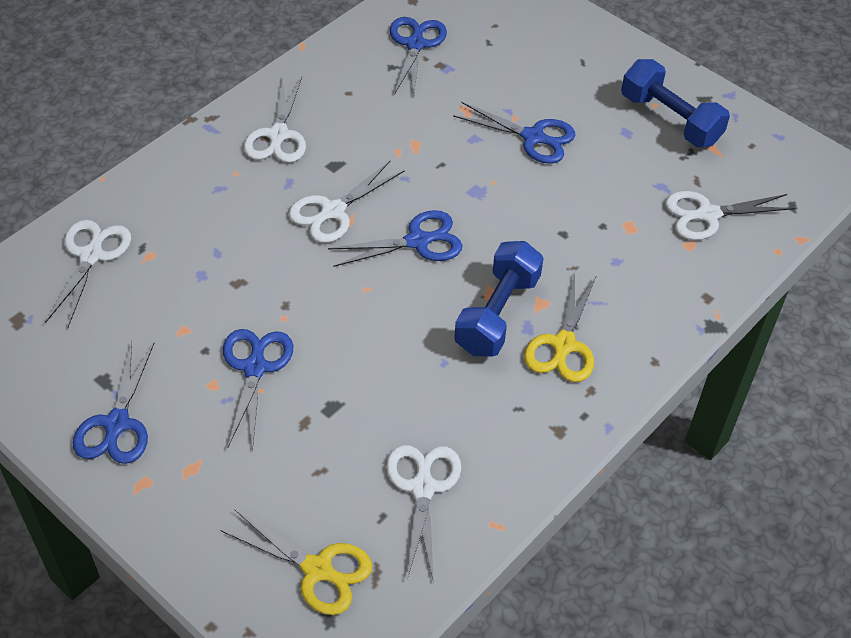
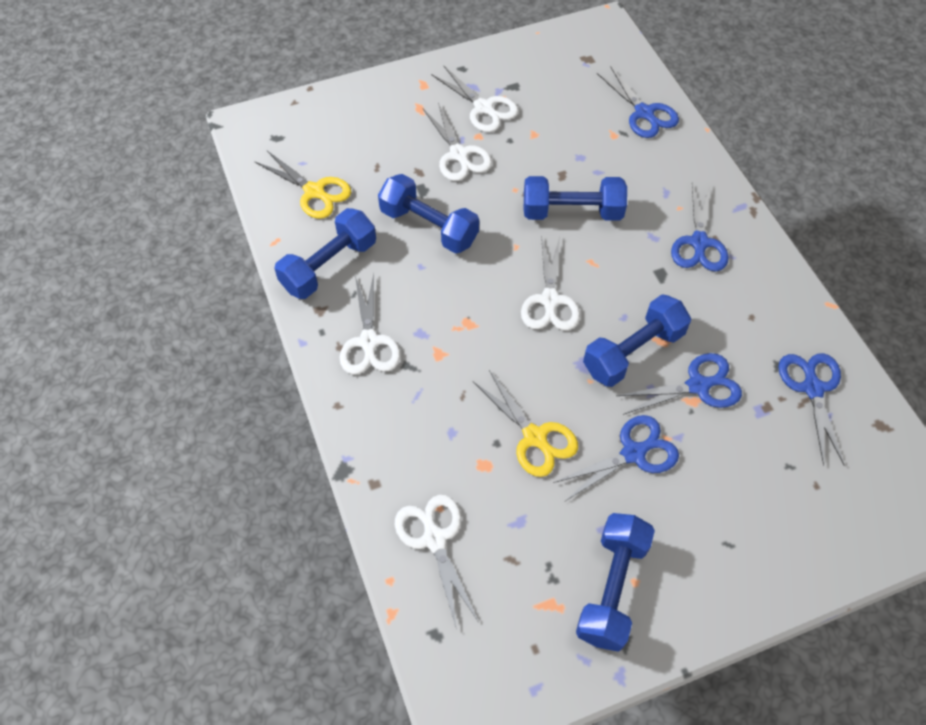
blue dumbbell: 2 -> 5

